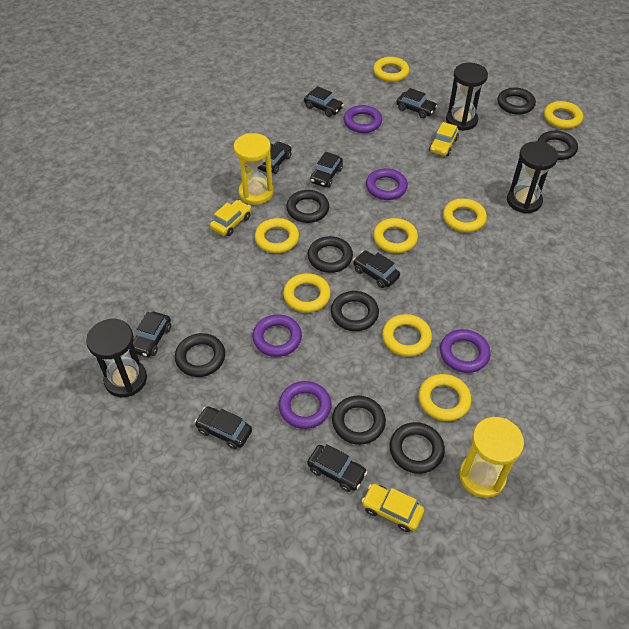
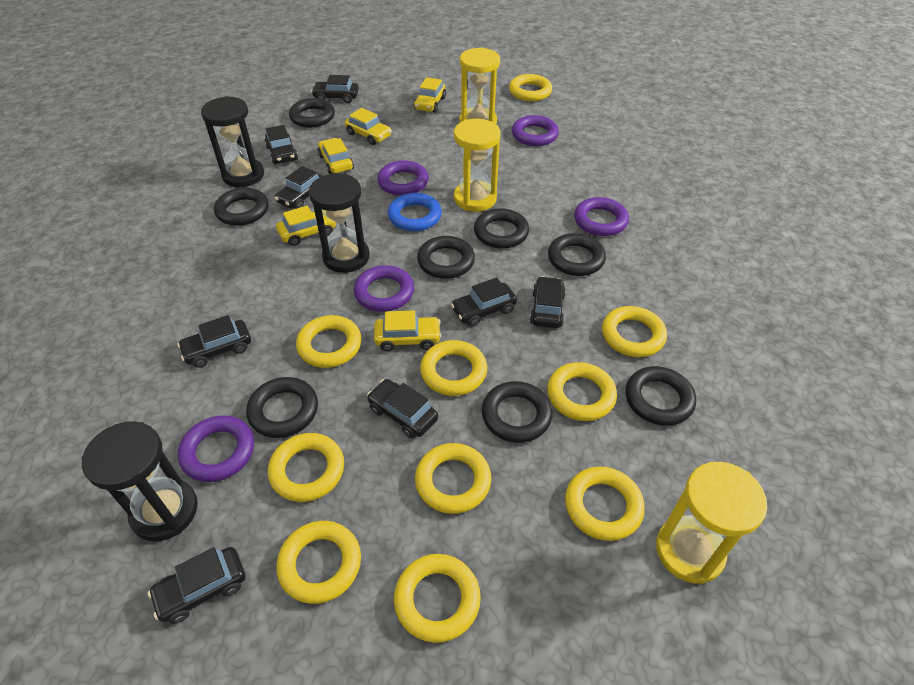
blue ring: 0 -> 1
yellow car: 3 -> 5
yellow hourglass: 2 -> 3
yellow ring: 8 -> 10

